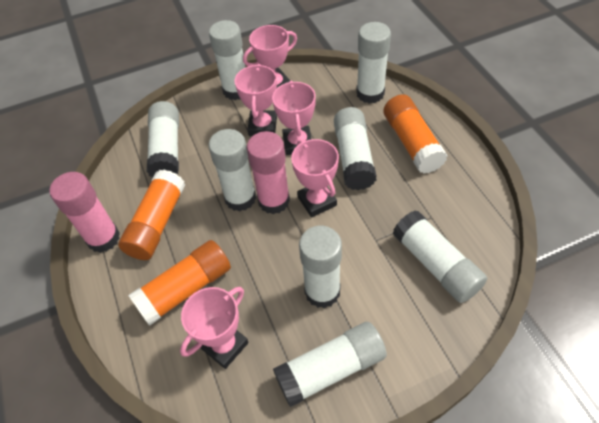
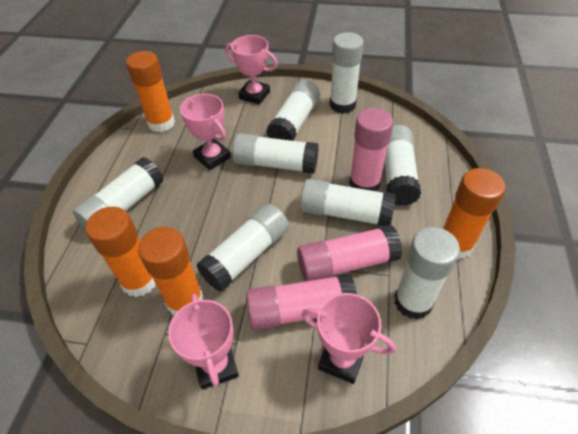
orange glue stick: 3 -> 4
pink glue stick: 2 -> 3
pink trophy: 5 -> 4

